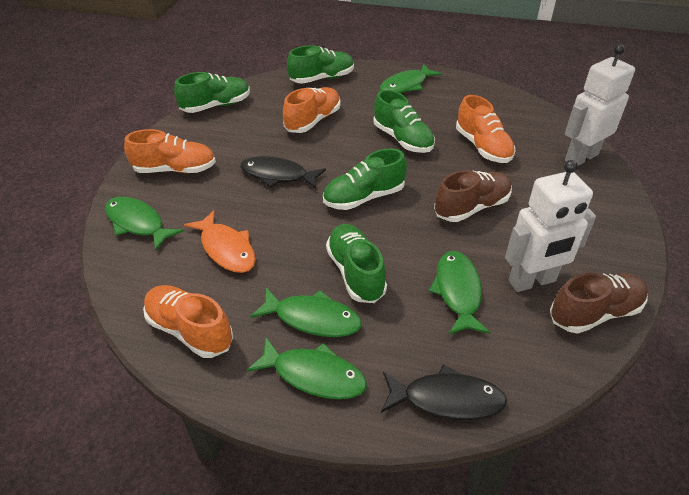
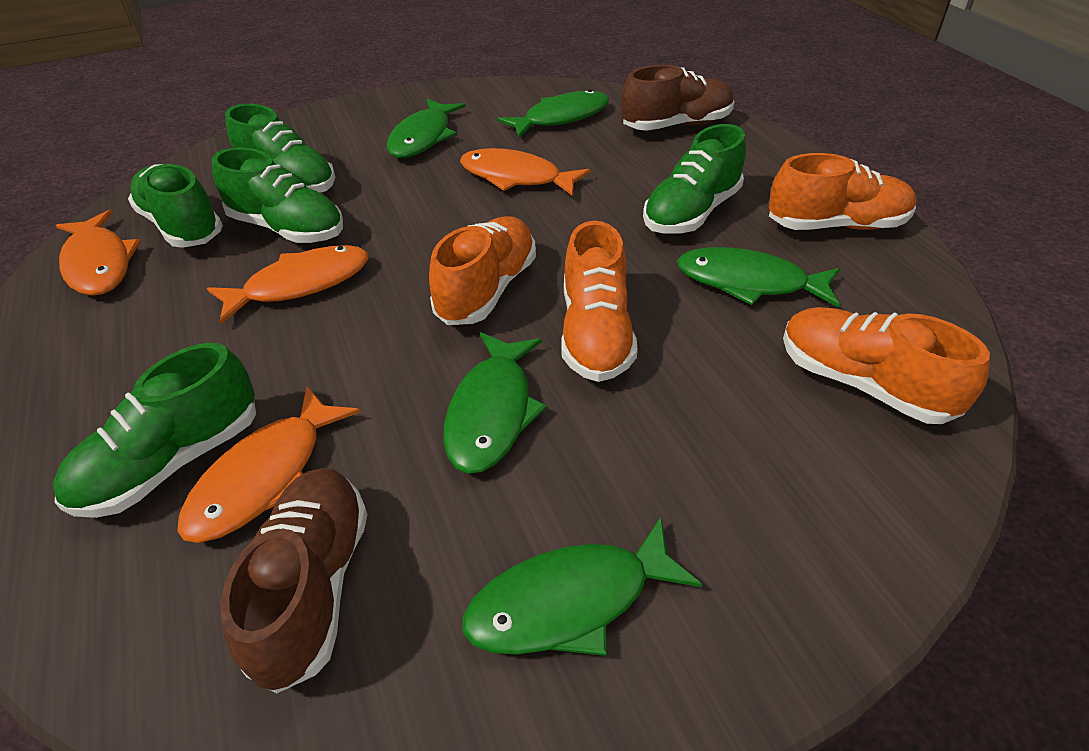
black fish: 2 -> 0
orange fish: 1 -> 4
white robot: 2 -> 0

